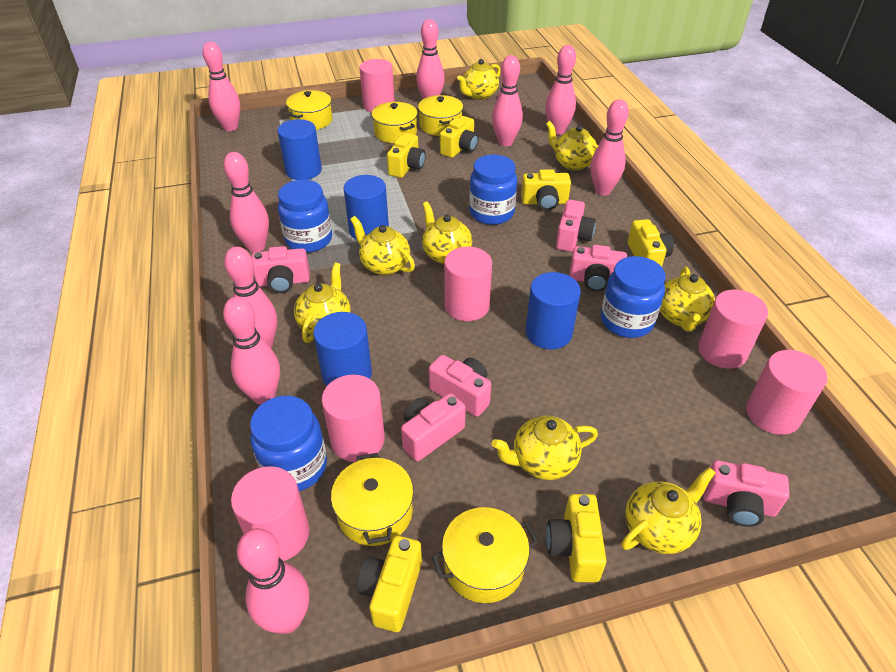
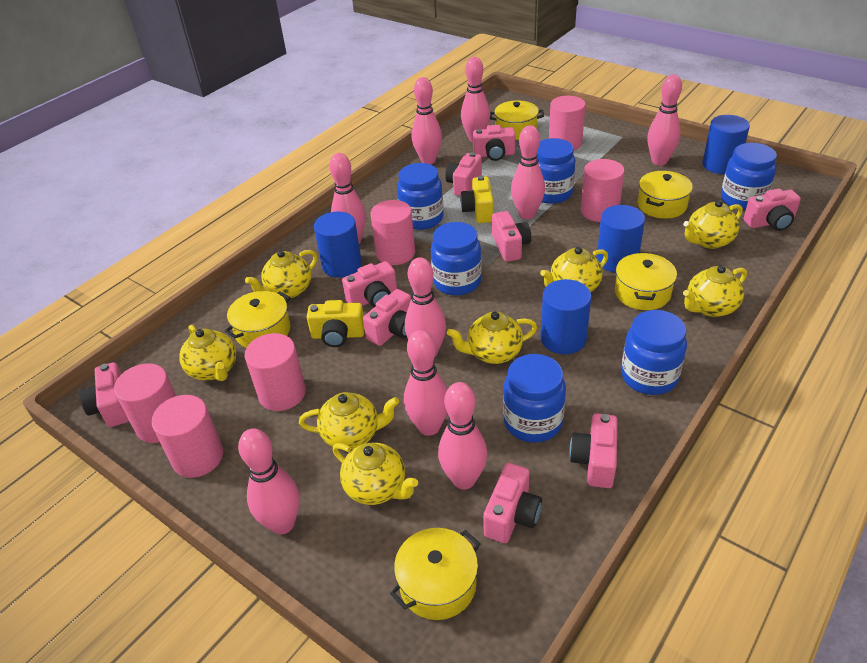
blue jar: 4 -> 6
pink camera: 6 -> 9
yellow camera: 6 -> 2

